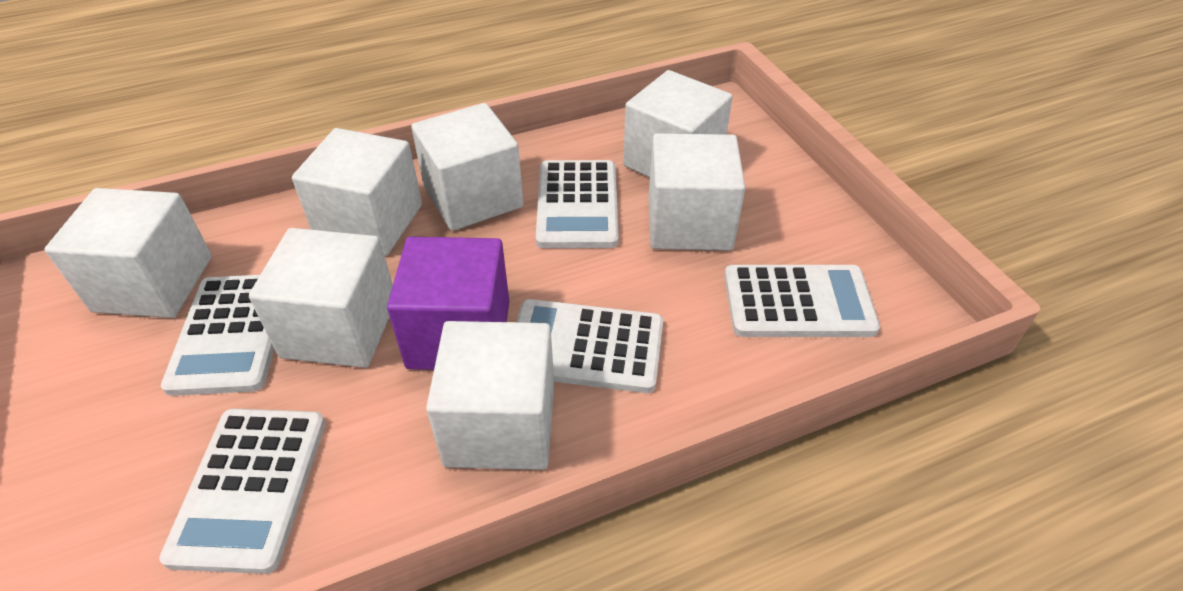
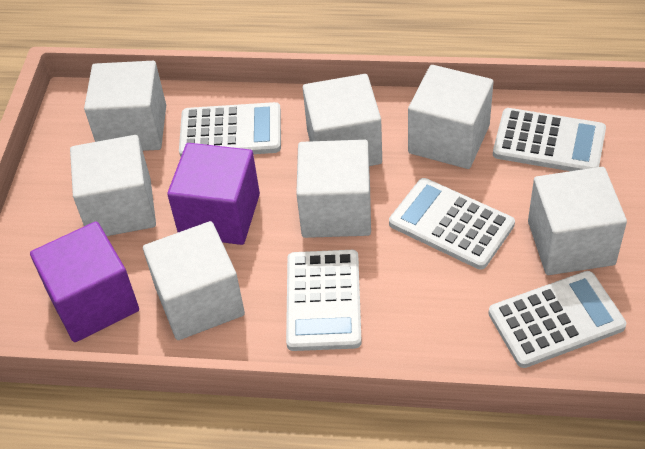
purple cube: 1 -> 2

